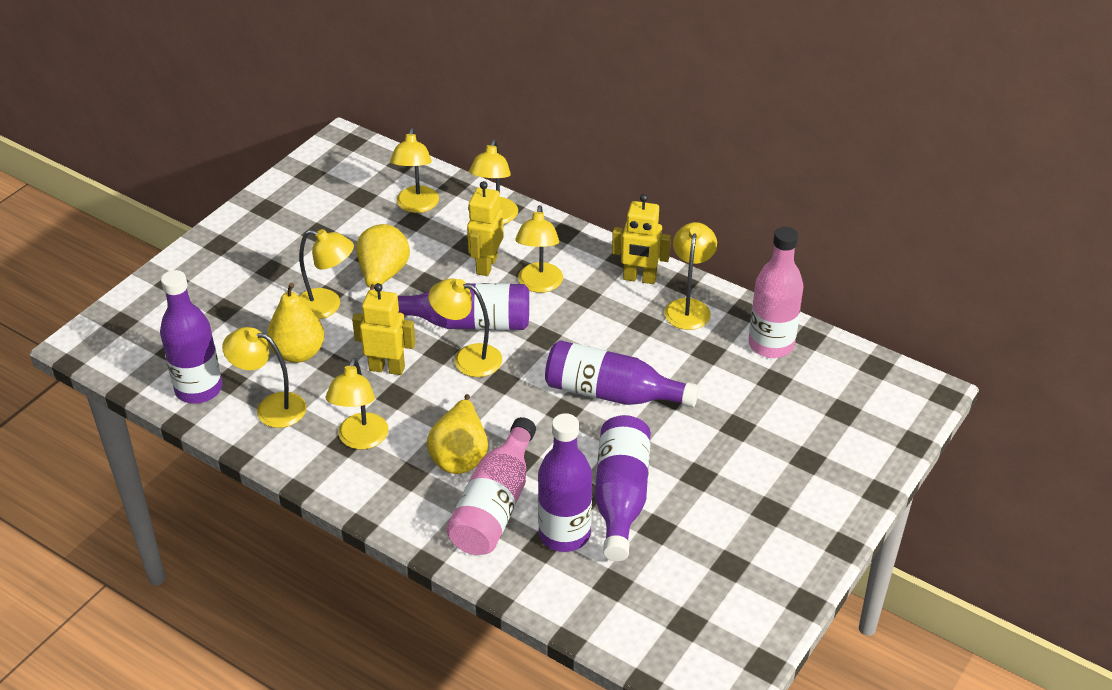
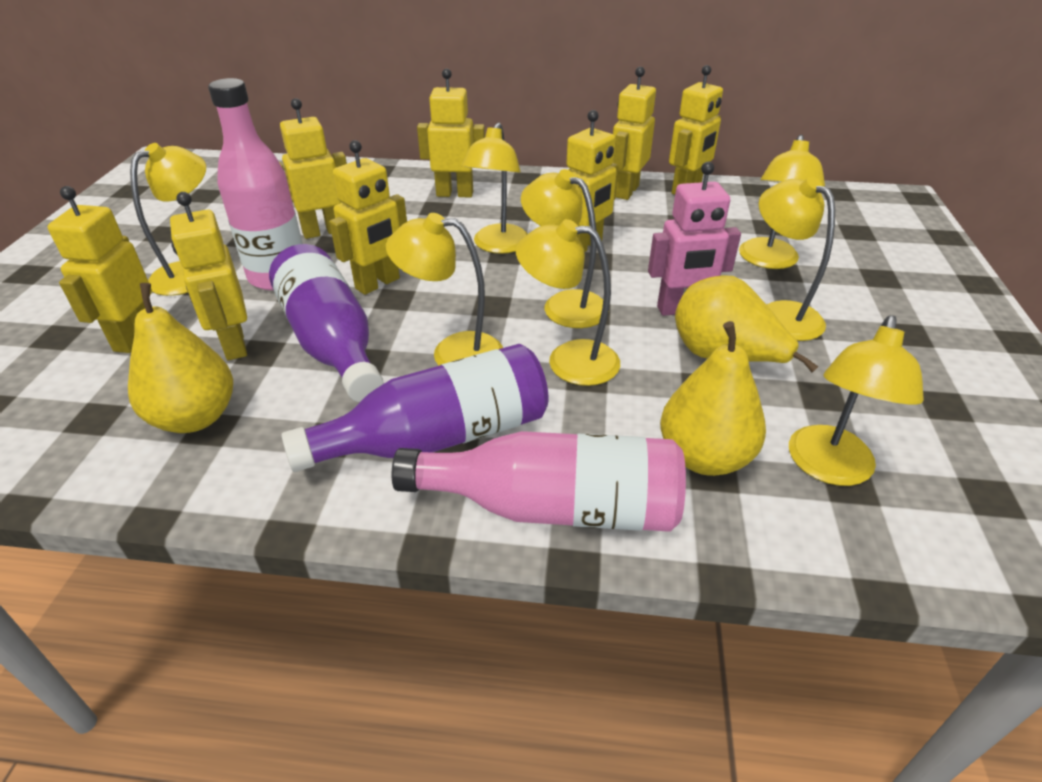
pink robot: 0 -> 1
purple bottle: 5 -> 2
yellow robot: 3 -> 8

